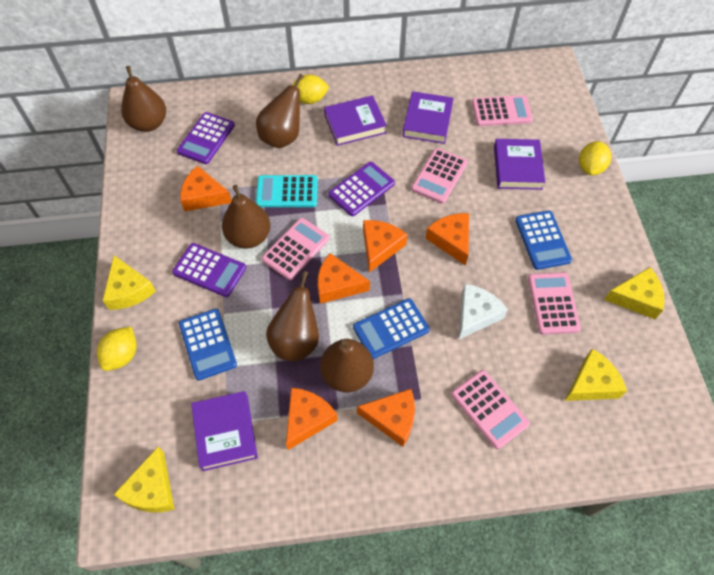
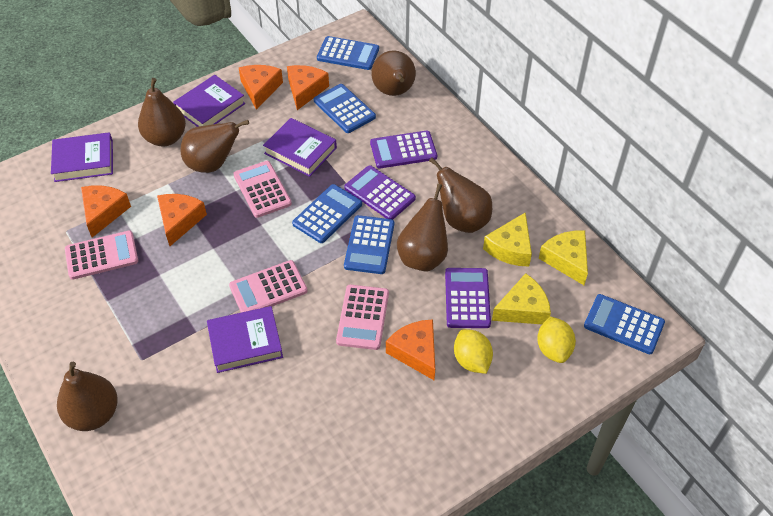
blue calculator: 3 -> 5
brown pear: 5 -> 6
orange cheese: 6 -> 5
pink calculator: 5 -> 4
turquoise calculator: 1 -> 0
white cheese: 1 -> 0
yellow cheese: 4 -> 3
yellow lemon: 3 -> 2

